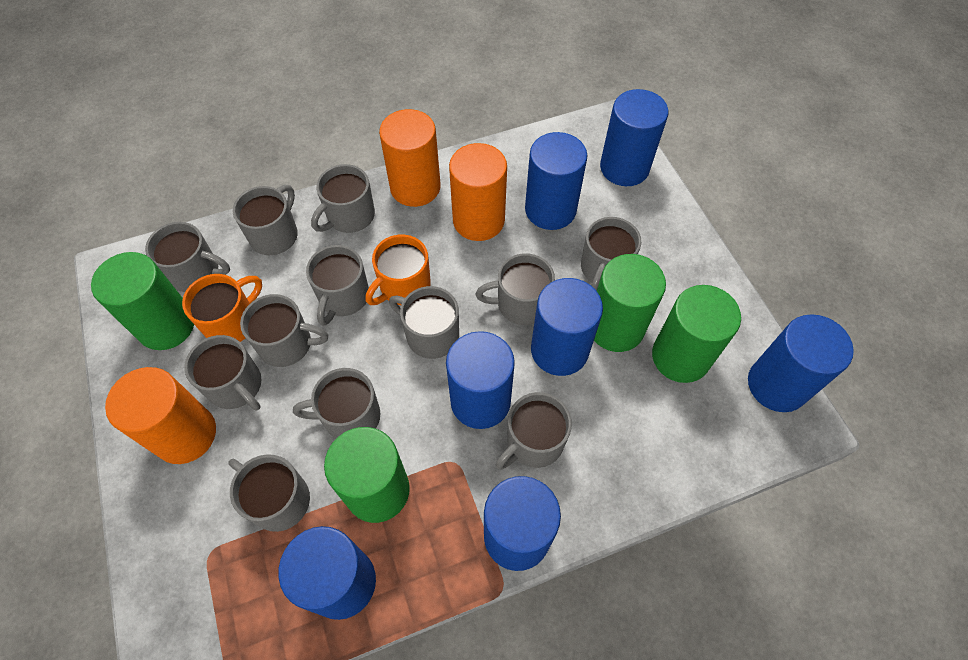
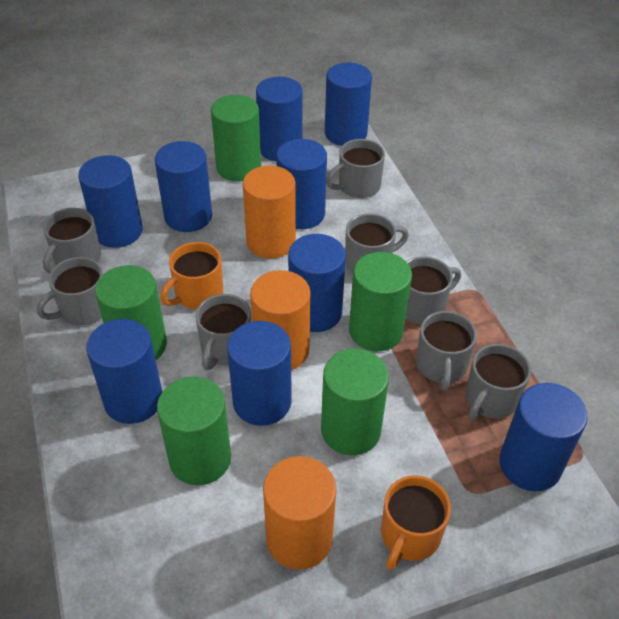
blue cylinder: 7 -> 9
green cylinder: 4 -> 5
grey mug: 12 -> 8

